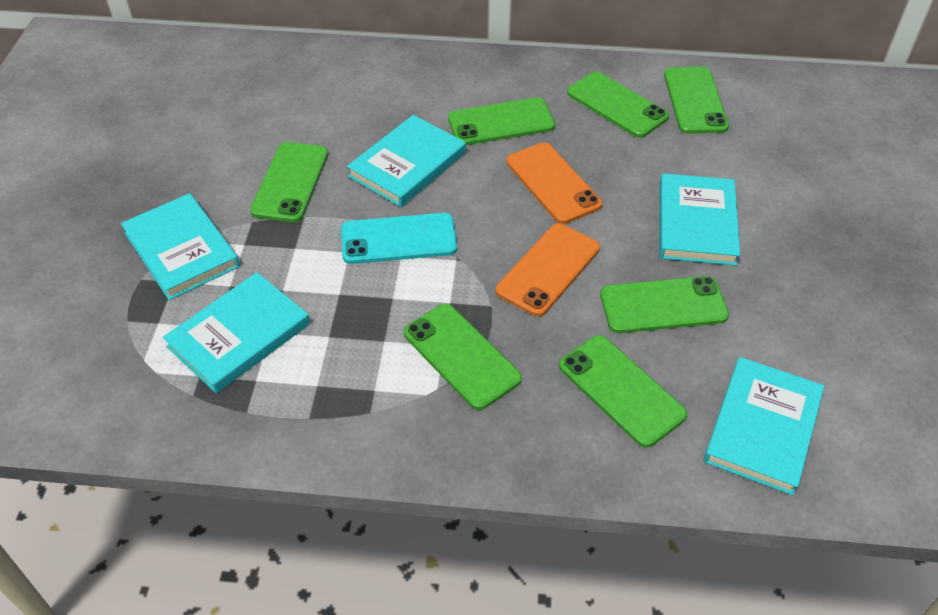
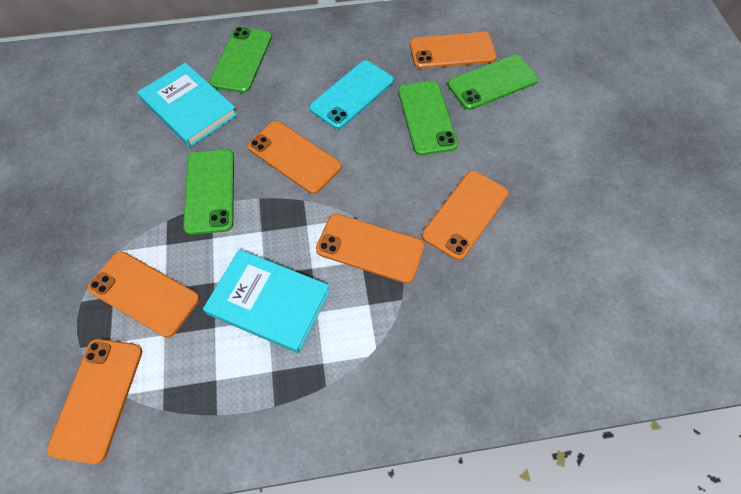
green phone: 7 -> 4
orange phone: 2 -> 6
turquoise book: 5 -> 2

